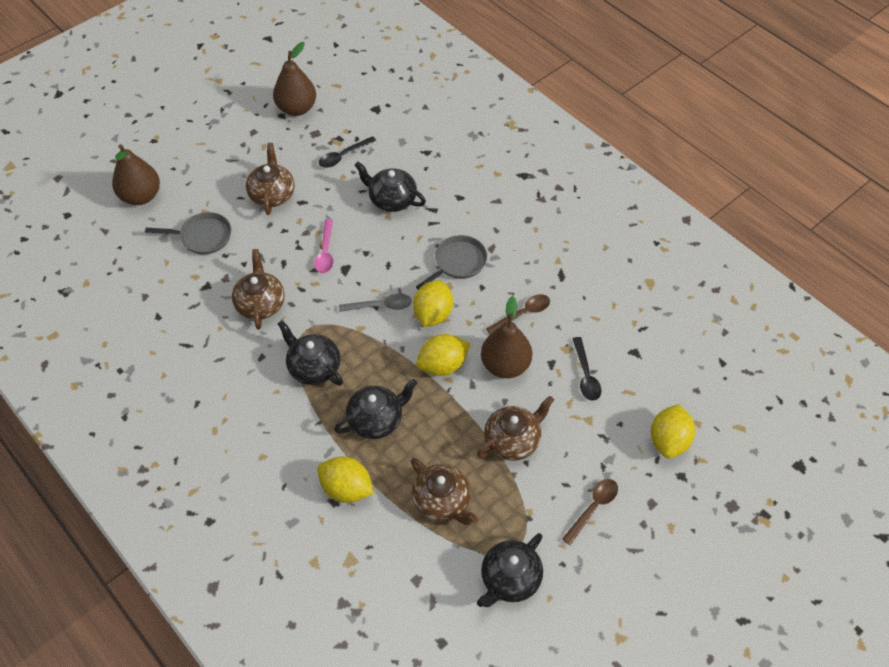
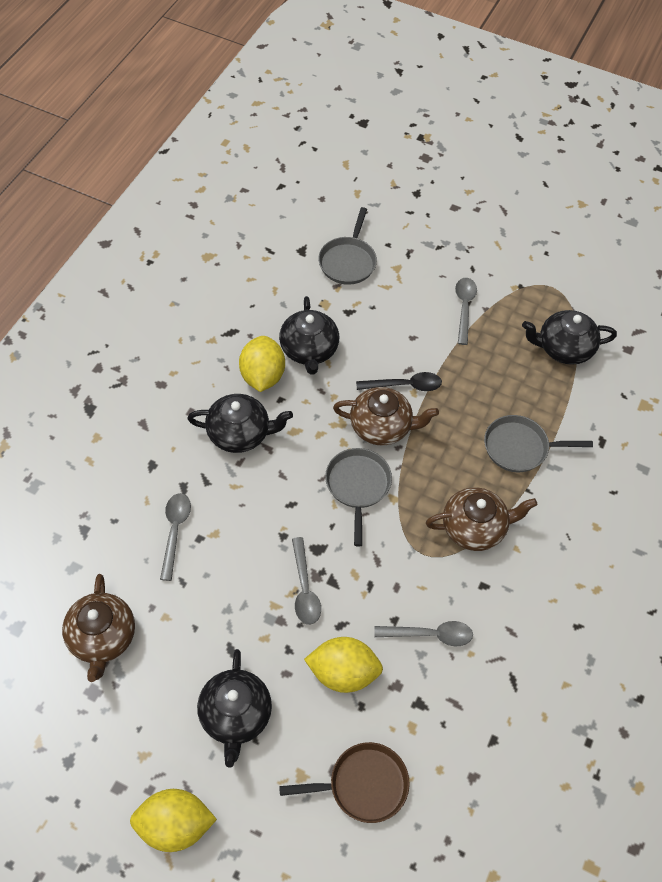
black spoon: 2 -> 1
brown pan: 0 -> 1
brown pear: 3 -> 0
brown spoon: 2 -> 0
brown teapot: 4 -> 3
grey pan: 2 -> 3
grey spoon: 1 -> 4
pink spoon: 1 -> 0
yellow lemon: 4 -> 3

